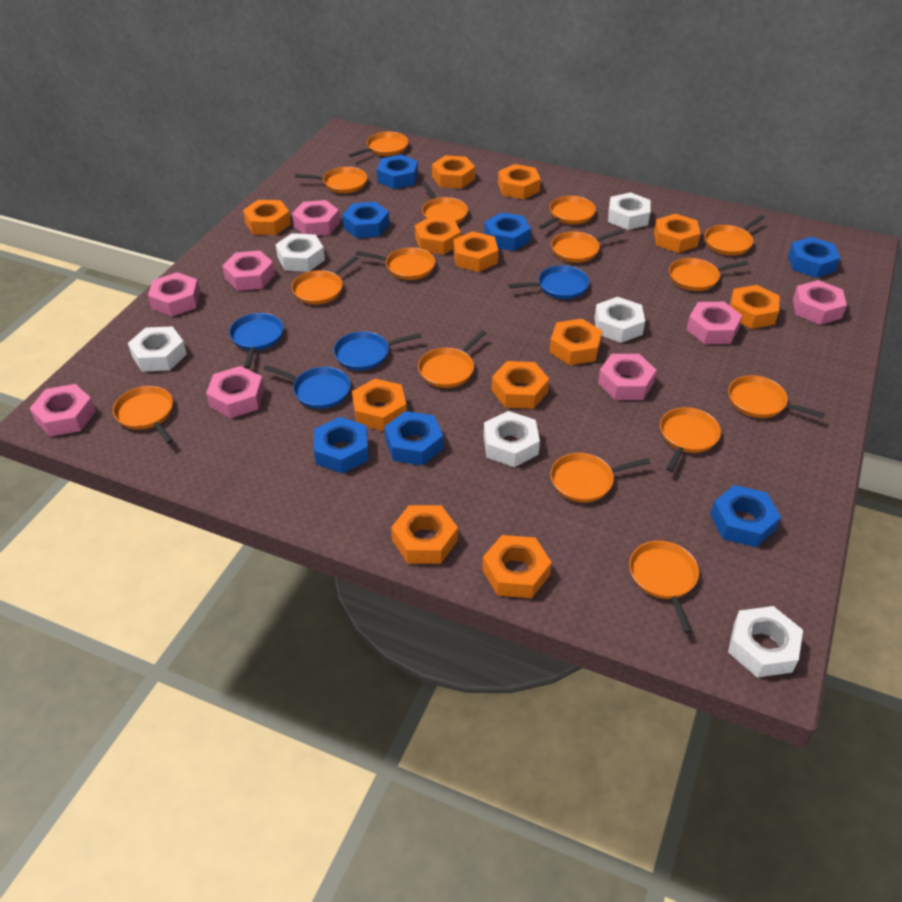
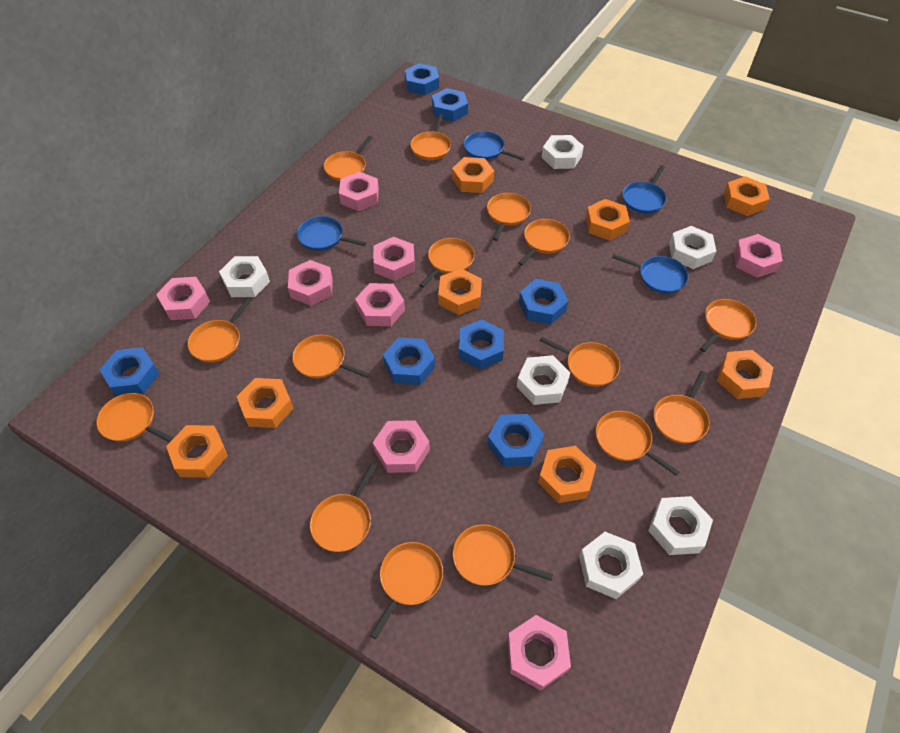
orange nut: 12 -> 8

